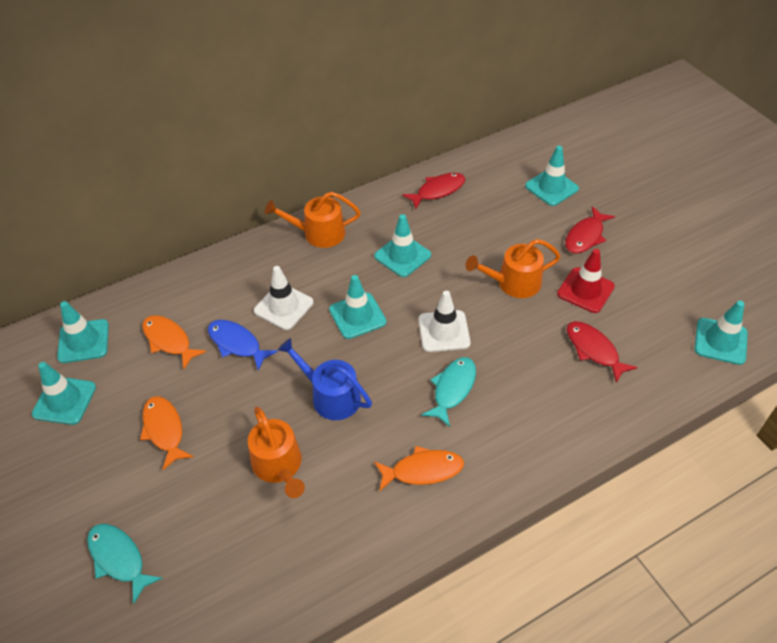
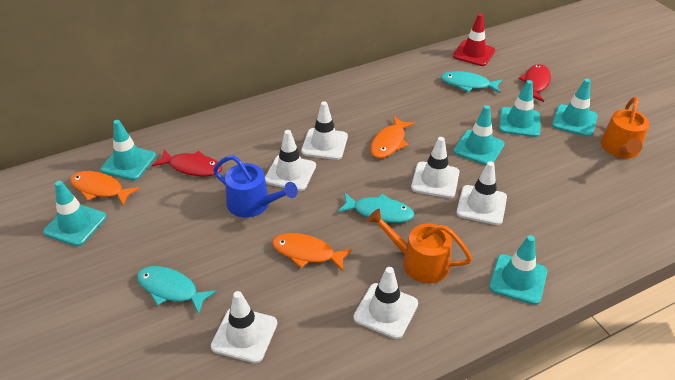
blue fish: 1 -> 0
orange watering can: 3 -> 2
red fish: 3 -> 2
turquoise fish: 2 -> 3
white traffic cone: 2 -> 6

